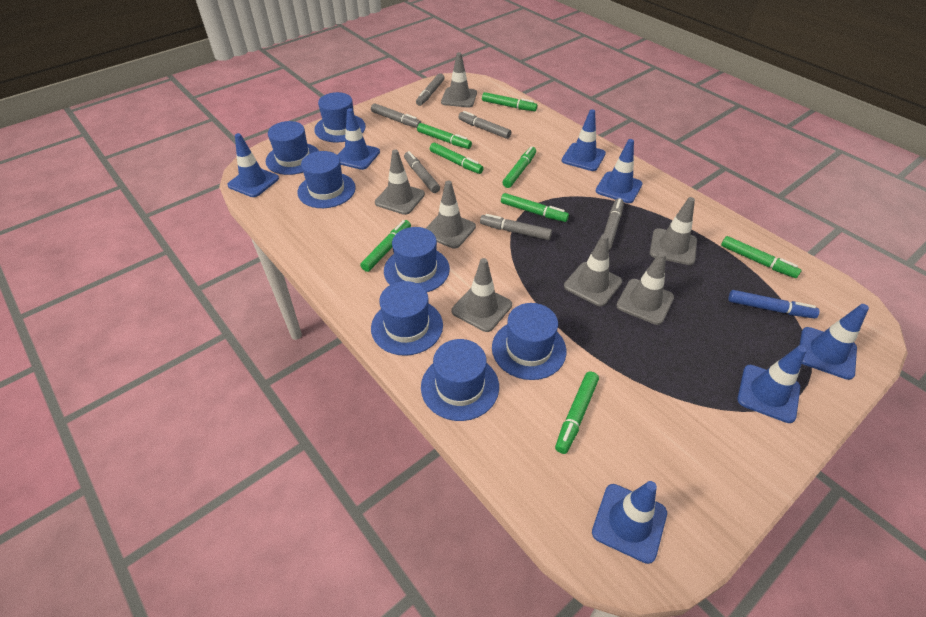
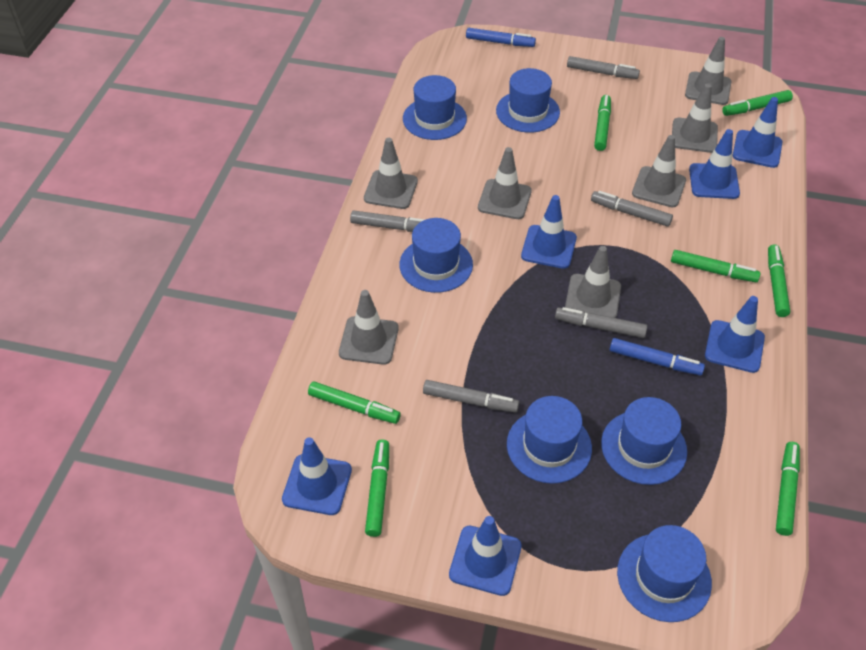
blue hat: 7 -> 6
blue marker: 1 -> 2
blue traffic cone: 7 -> 6
green marker: 8 -> 7
grey marker: 6 -> 5

